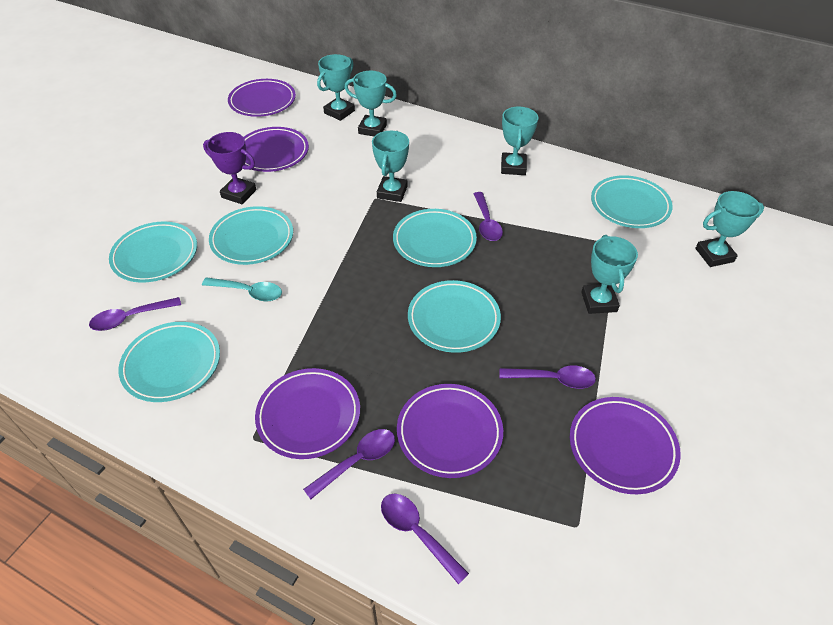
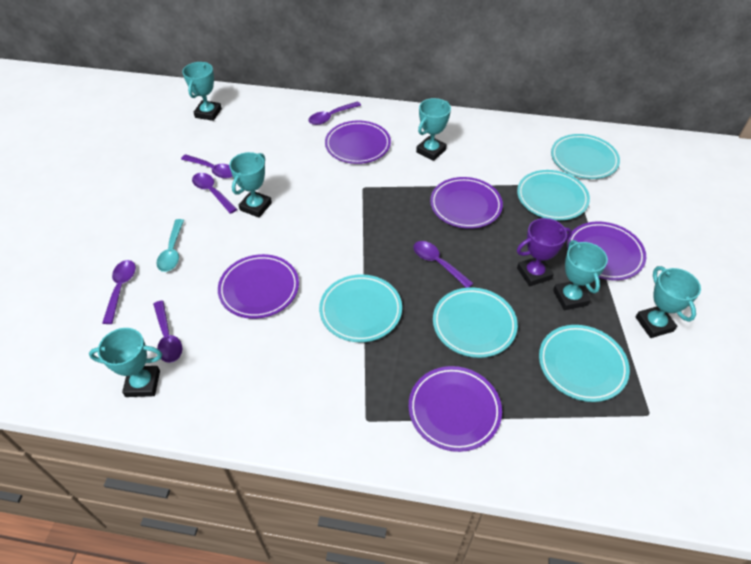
purple spoon: 5 -> 6
turquoise plate: 6 -> 5

